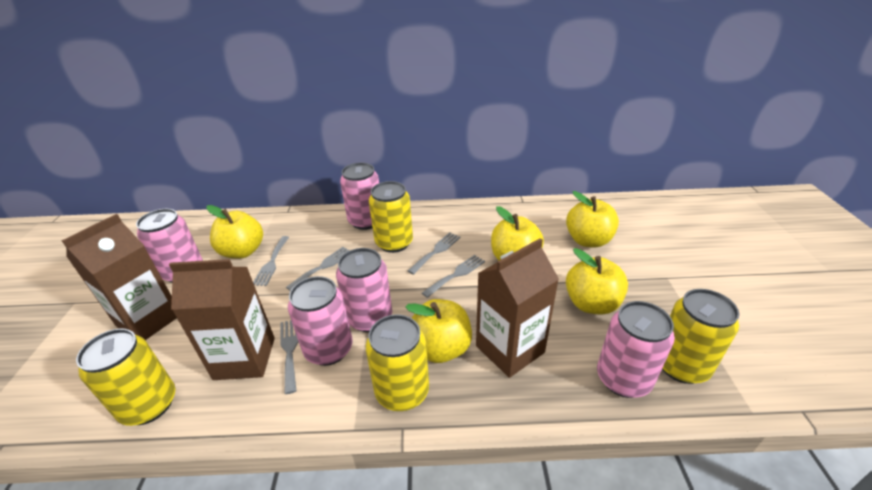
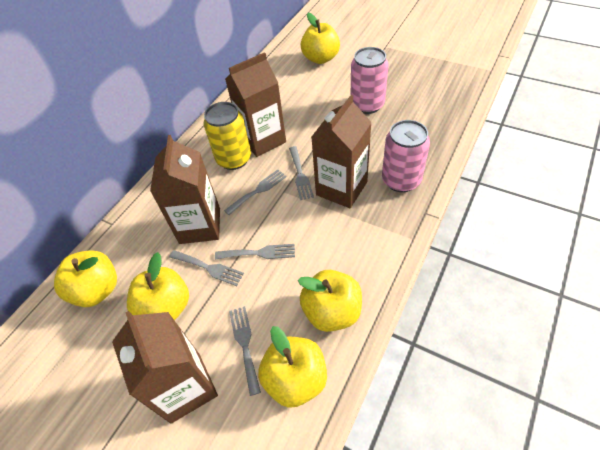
brown carton: 3 -> 4
pink can: 5 -> 2
yellow can: 4 -> 1

